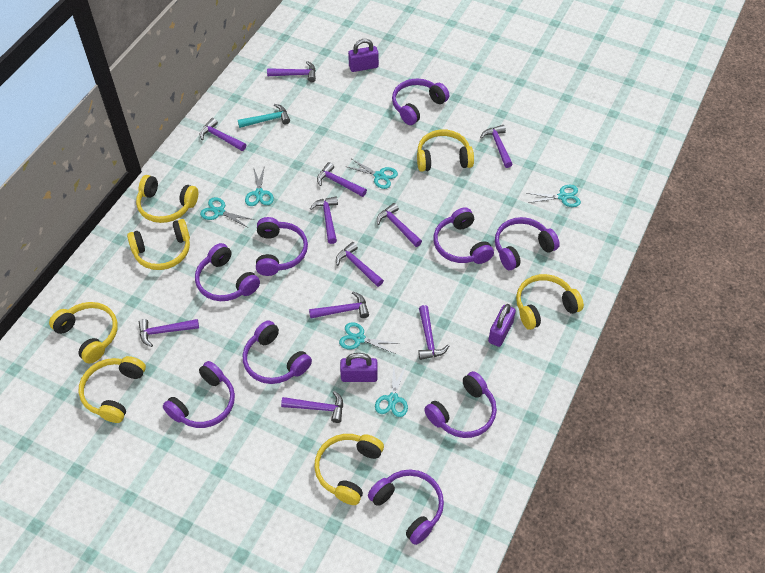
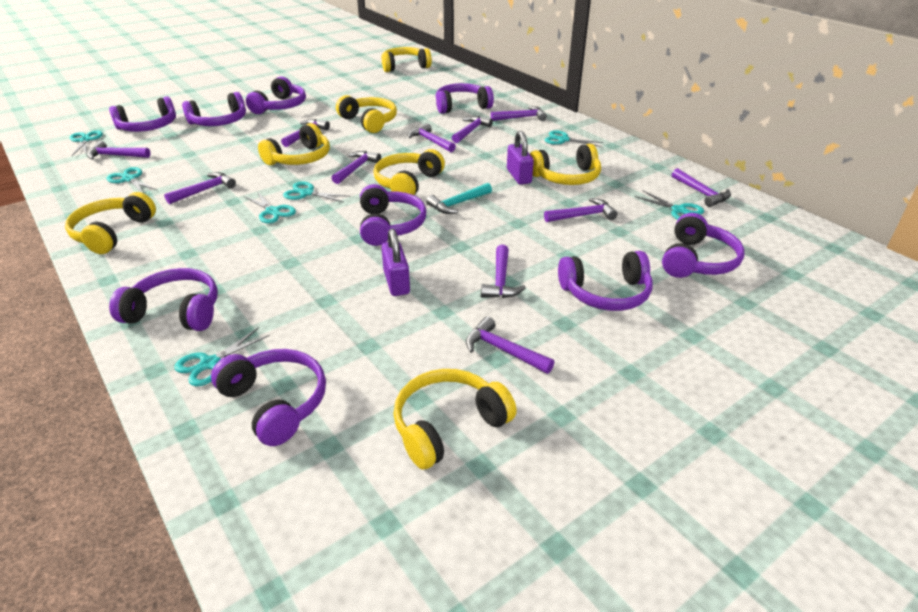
purple padlock: 3 -> 2
turquoise scissors: 6 -> 7

